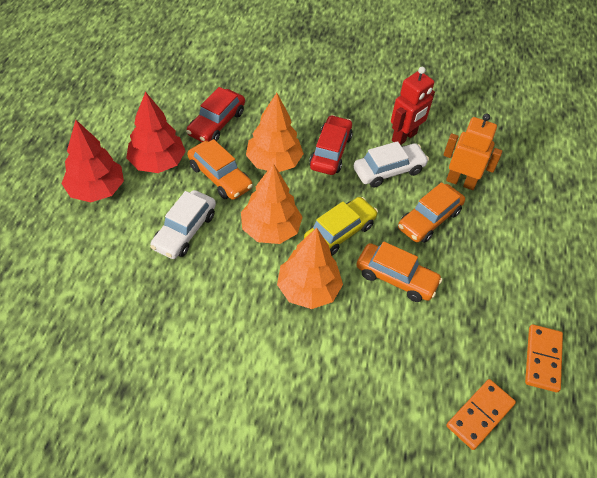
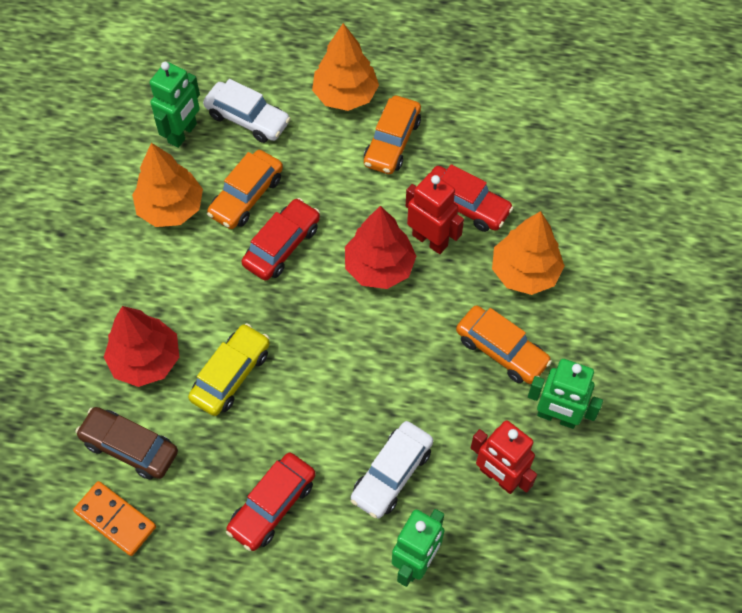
brown car: 0 -> 1
green robot: 0 -> 3
orange domino: 2 -> 1
orange robot: 1 -> 0
red car: 2 -> 3
red robot: 1 -> 2

